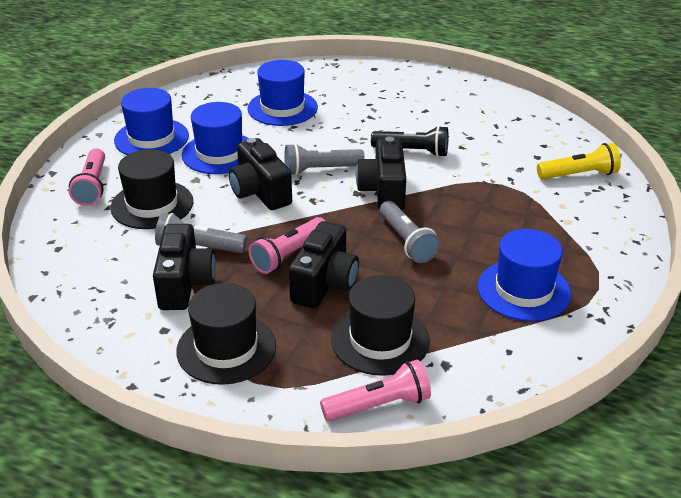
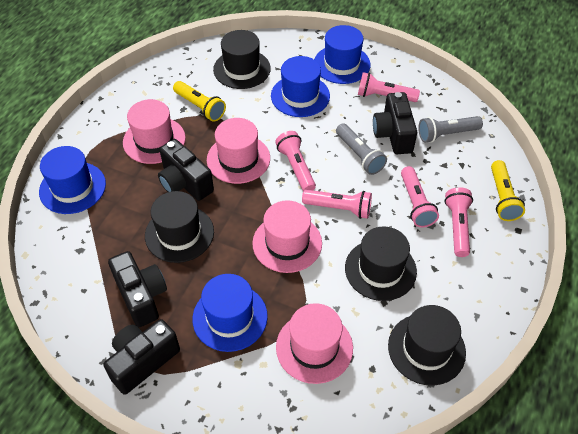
black flashlight: 1 -> 0
black hat: 3 -> 4
grey flashlight: 3 -> 2
pink flashlight: 3 -> 5
pink hat: 0 -> 4
yellow flashlight: 1 -> 2

